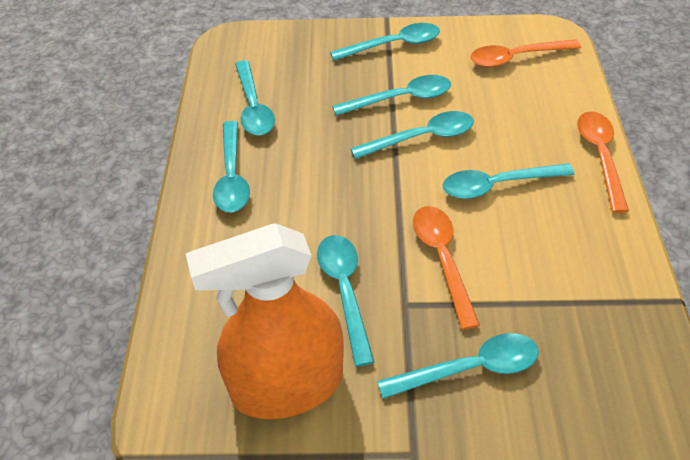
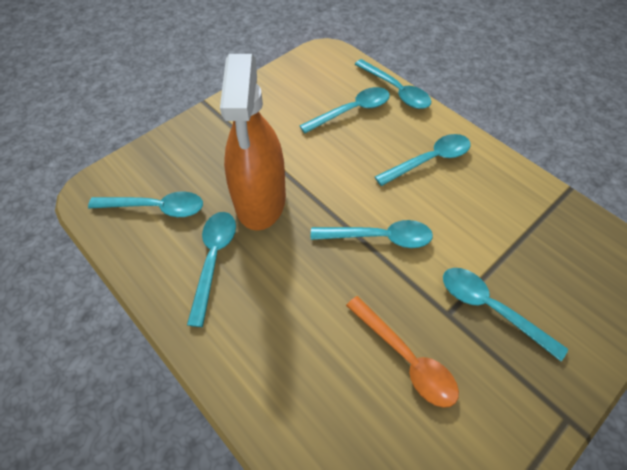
orange spoon: 3 -> 1
turquoise spoon: 8 -> 7

